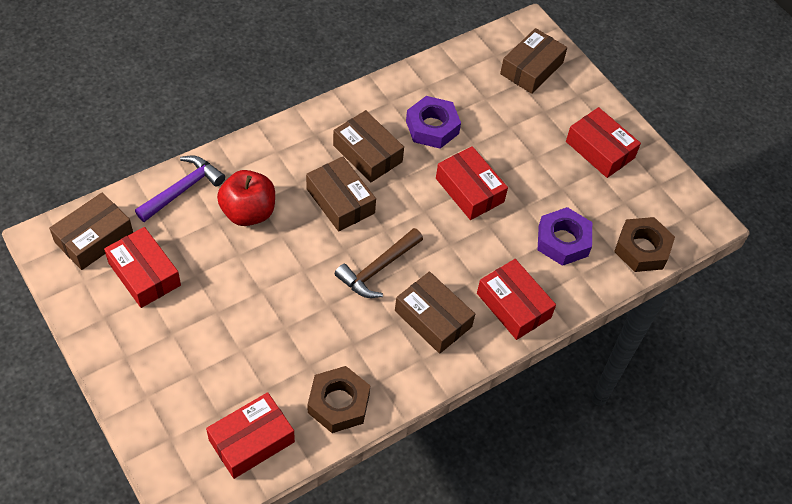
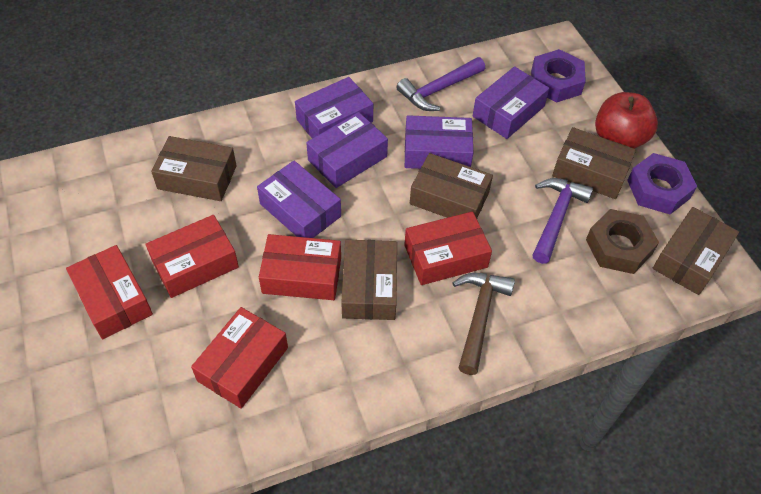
brown nut: 2 -> 1
purple box: 0 -> 5
purple hammer: 1 -> 2

